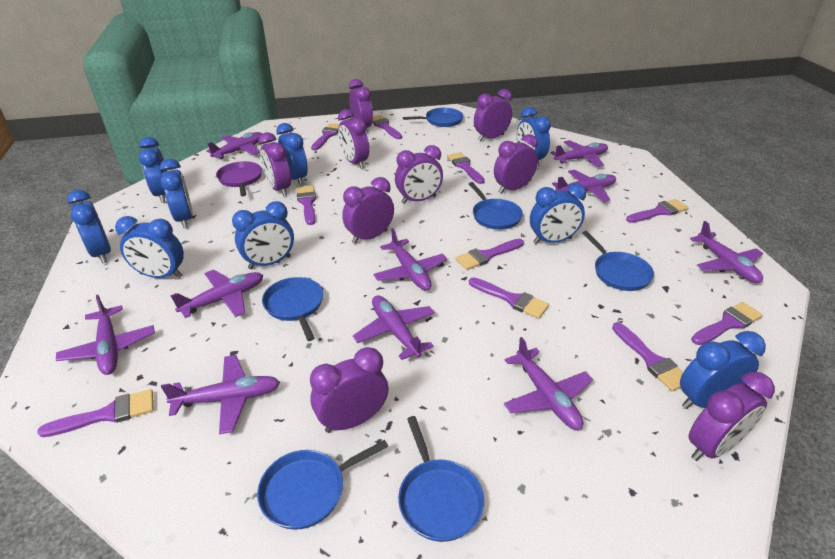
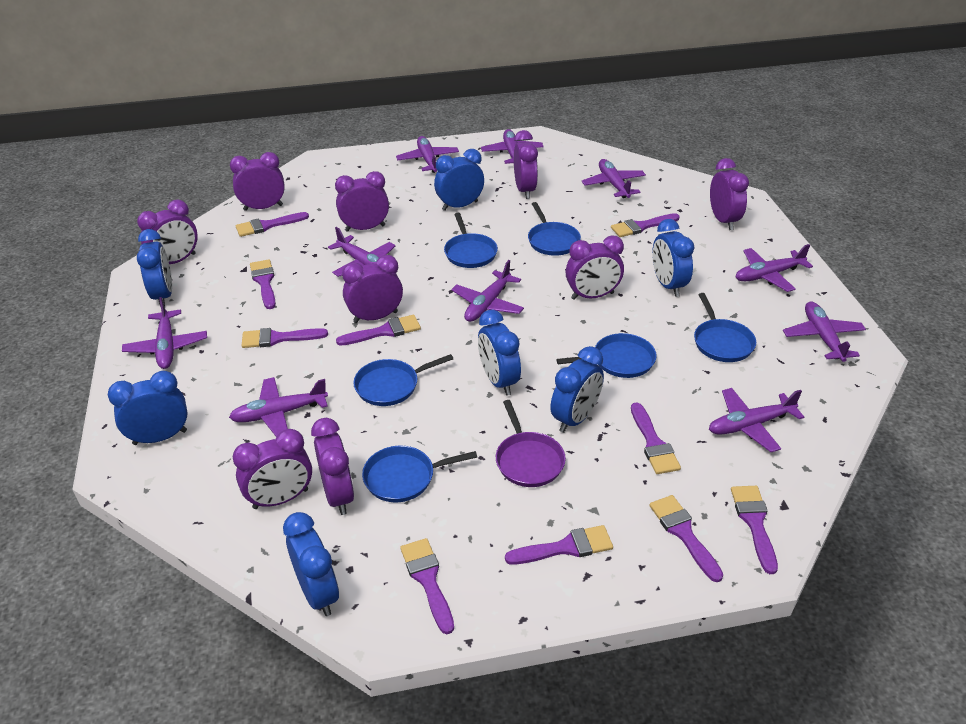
blue clock: 9 -> 7

